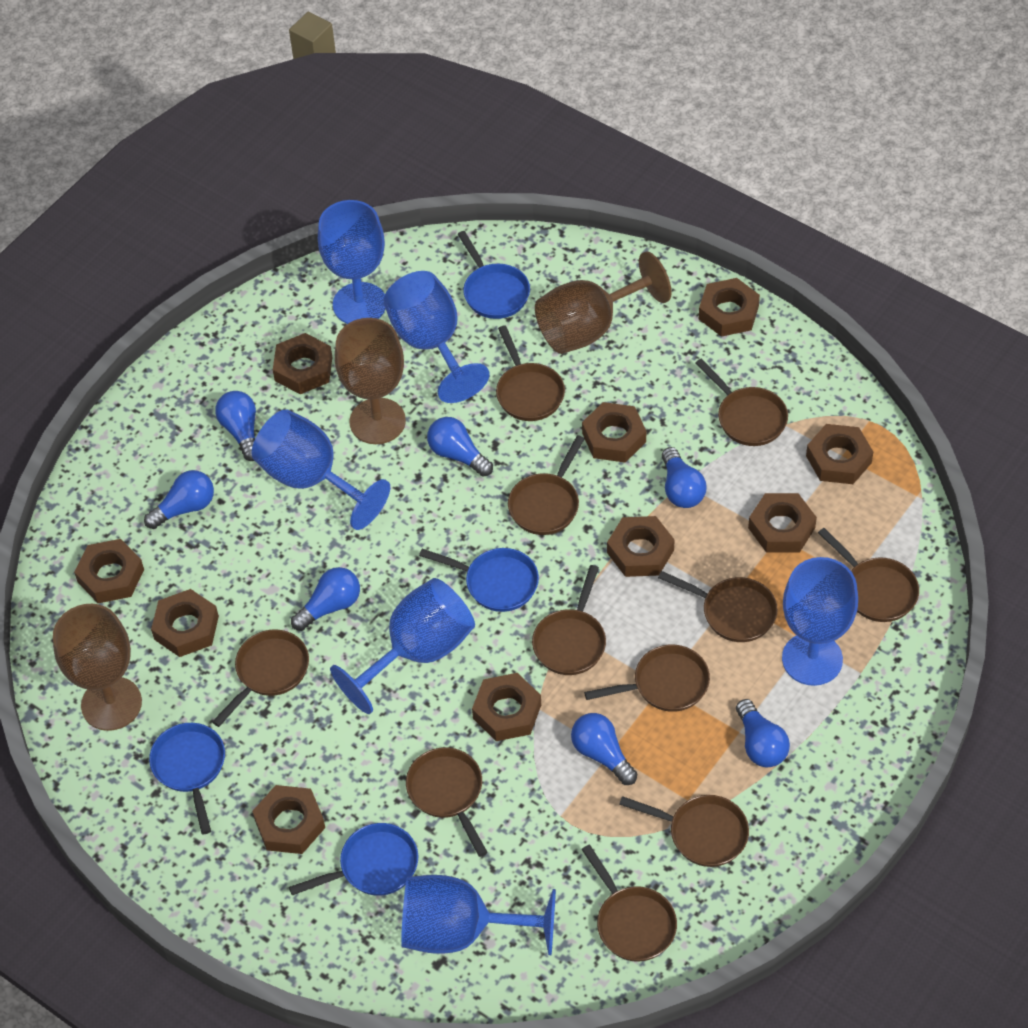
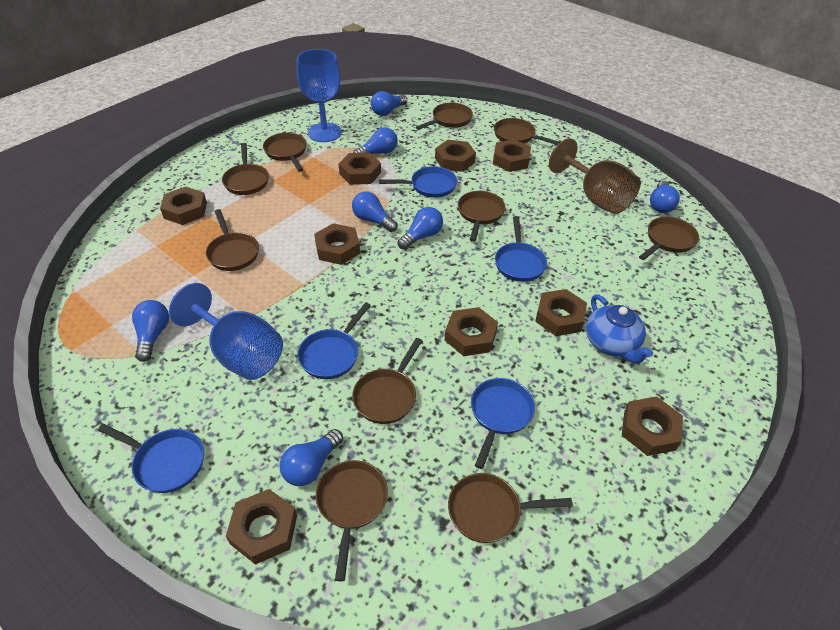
blue goblet: 6 -> 2
blue pan: 4 -> 5
blue teapot: 0 -> 1
brown goblet: 3 -> 1
brown nut: 10 -> 9
brown pan: 11 -> 10

